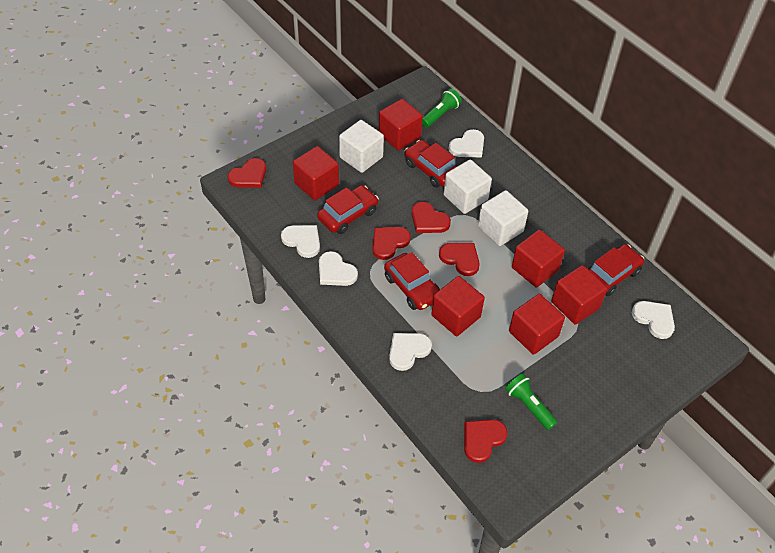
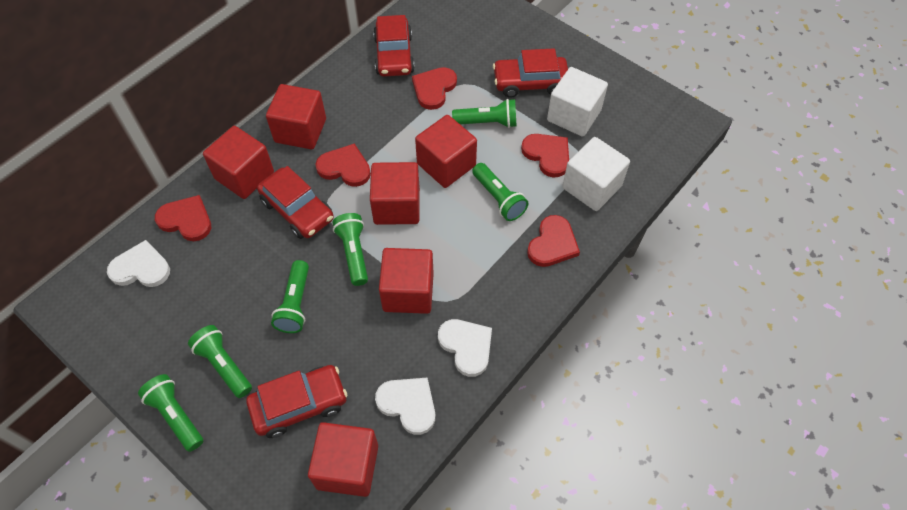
green flashlight: 2 -> 6
white cube: 3 -> 2
white heart: 5 -> 3

